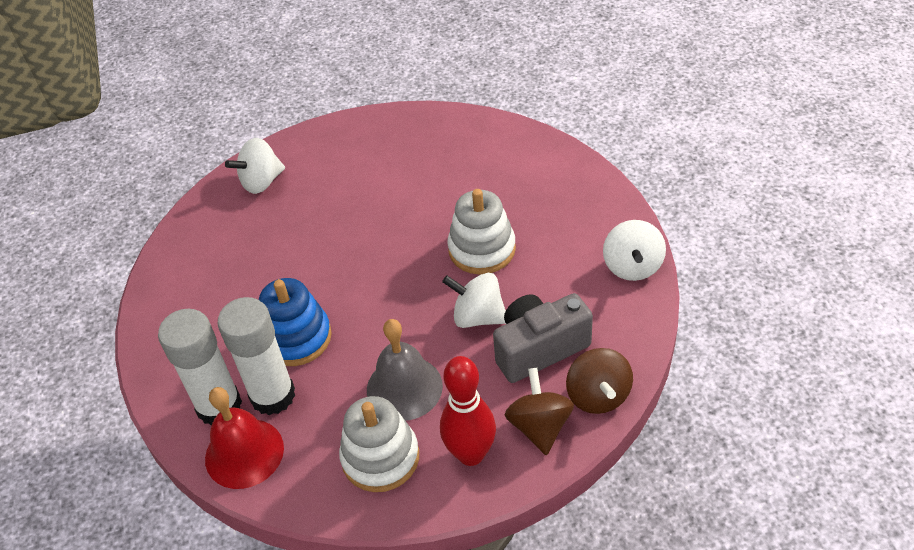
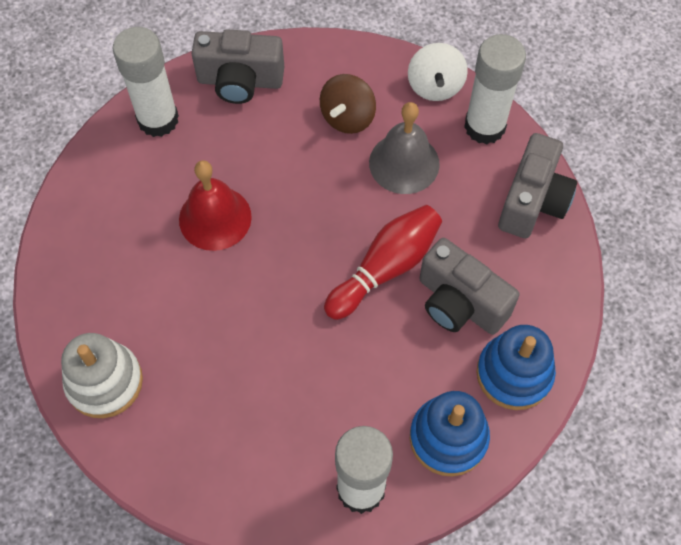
blue stacking toy: 1 -> 2
brown spinning top: 2 -> 1
grey camera: 1 -> 3
white glue stick: 2 -> 3
white spinning top: 3 -> 1
white stacking toy: 2 -> 1

